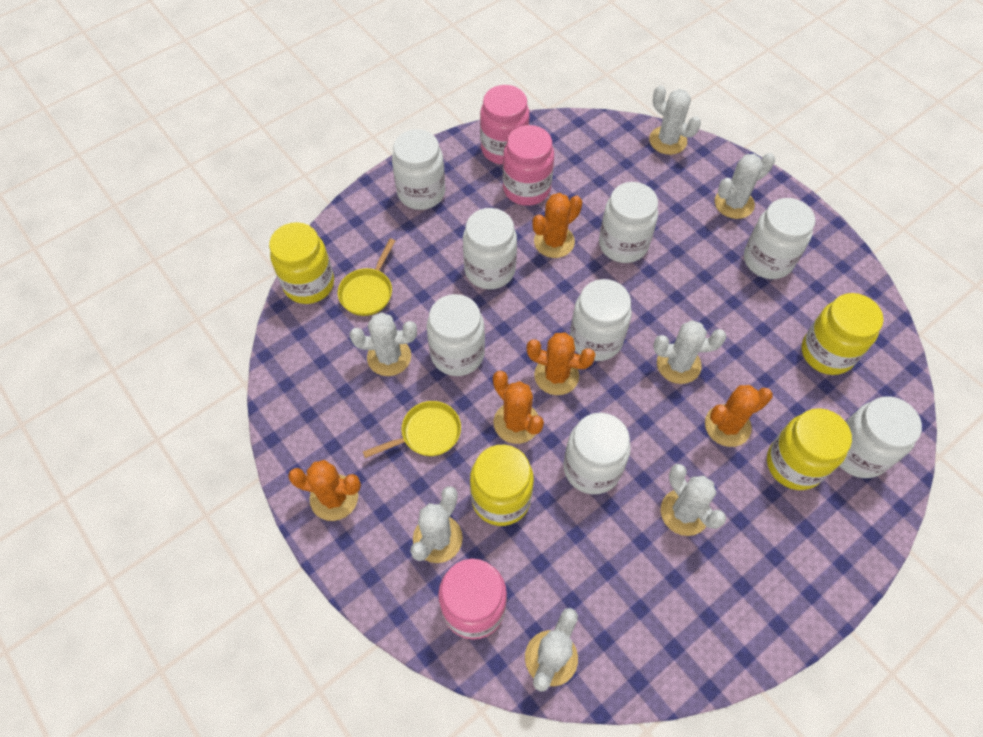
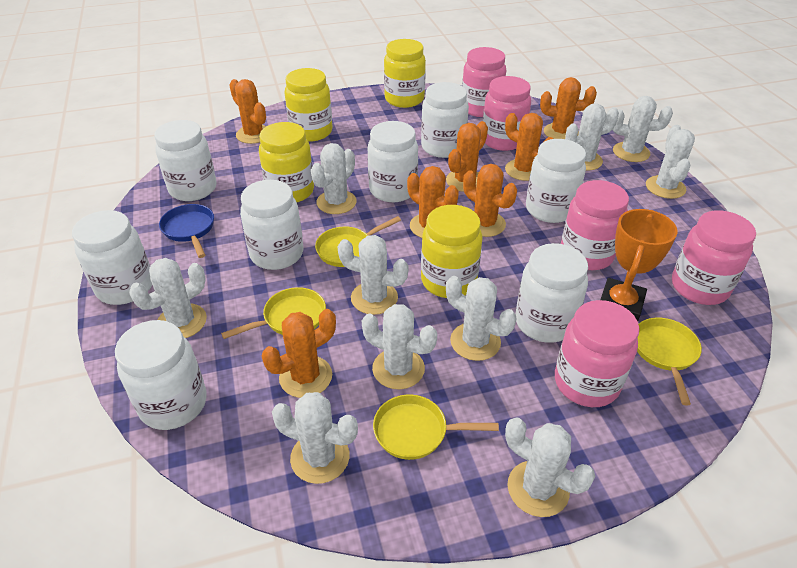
blue pan: 0 -> 1
orange cactus: 5 -> 7
orange trophy: 0 -> 1
pink jar: 3 -> 5
white cactus: 7 -> 10
yellow pan: 2 -> 4

